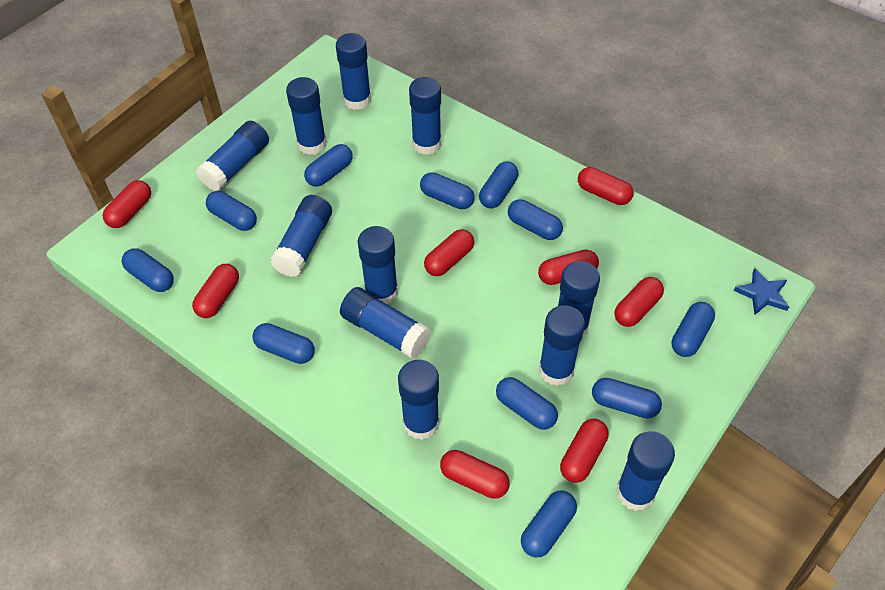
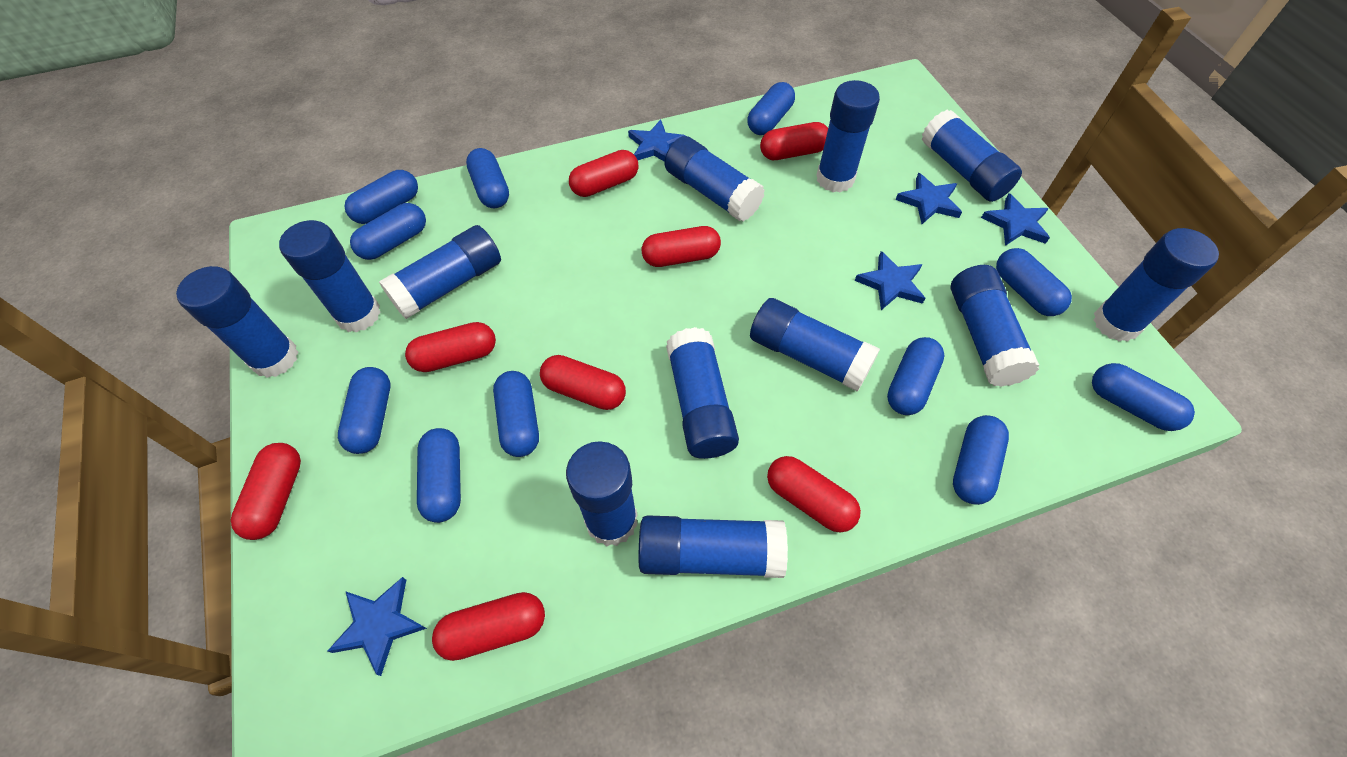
blue glue stick: 11 -> 12
blue star: 1 -> 5

